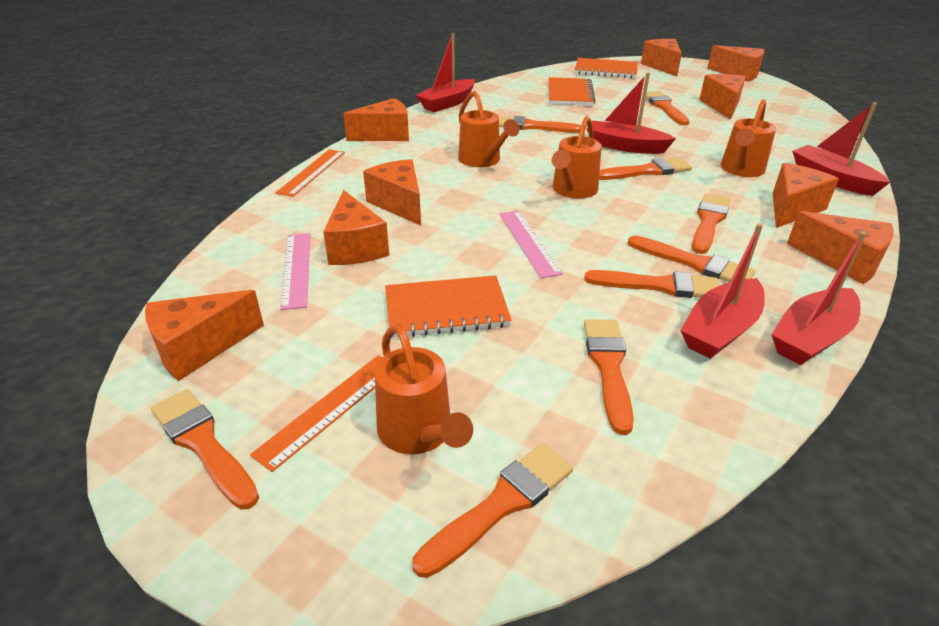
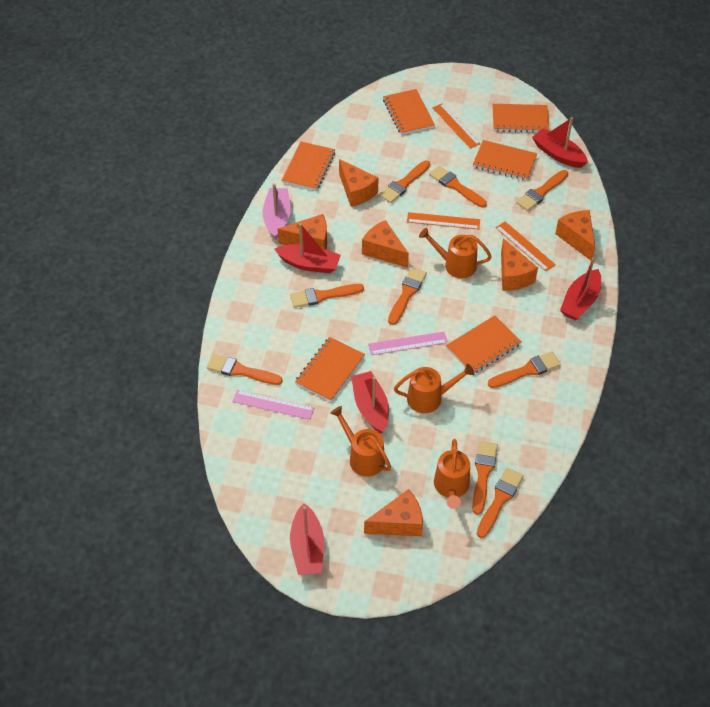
orange cheese: 9 -> 6
orange notebook: 3 -> 6
orange ruler: 2 -> 3
pink boat: 0 -> 1

